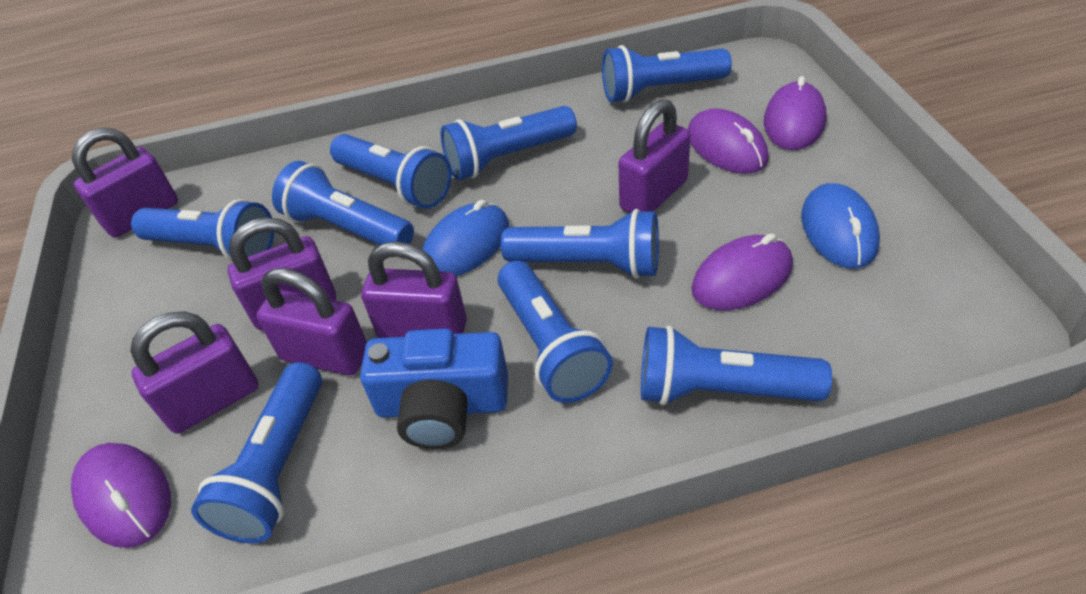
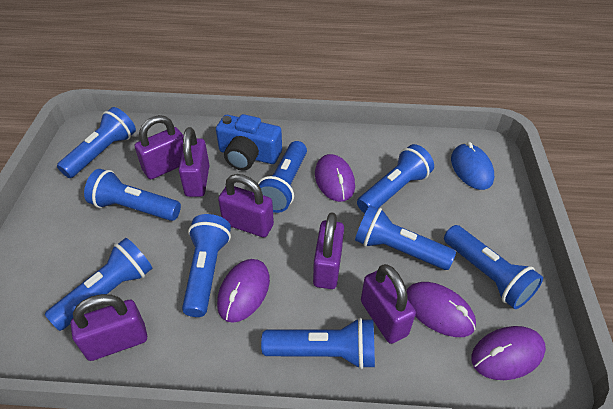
blue mouse: 2 -> 1

